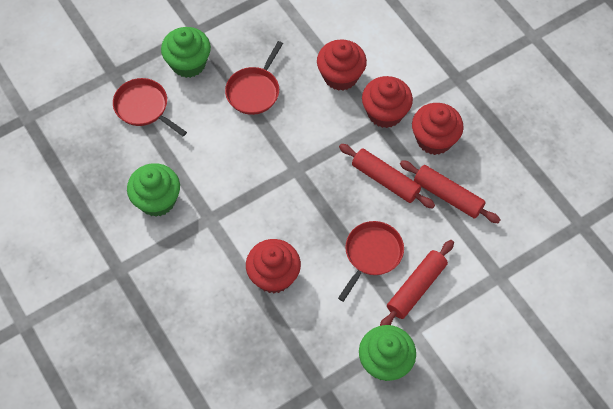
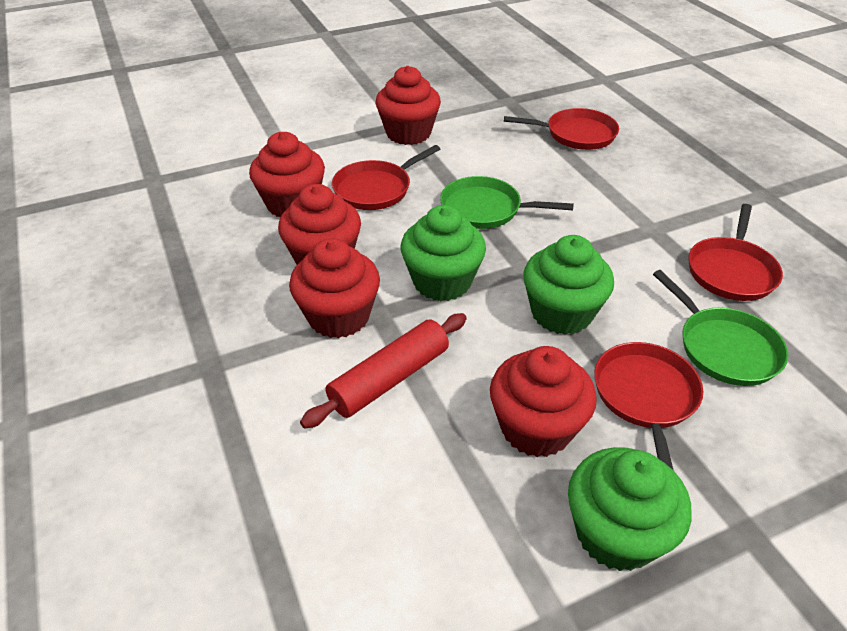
green pan: 0 -> 2
red cupcake: 4 -> 5
red pan: 3 -> 4
red rolling pin: 3 -> 1

